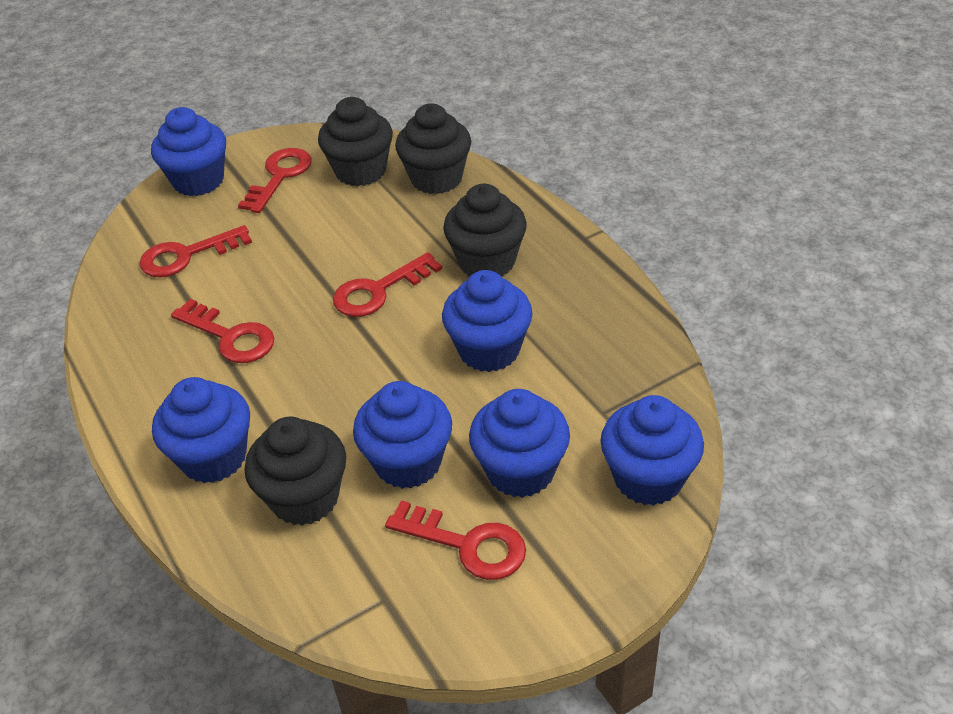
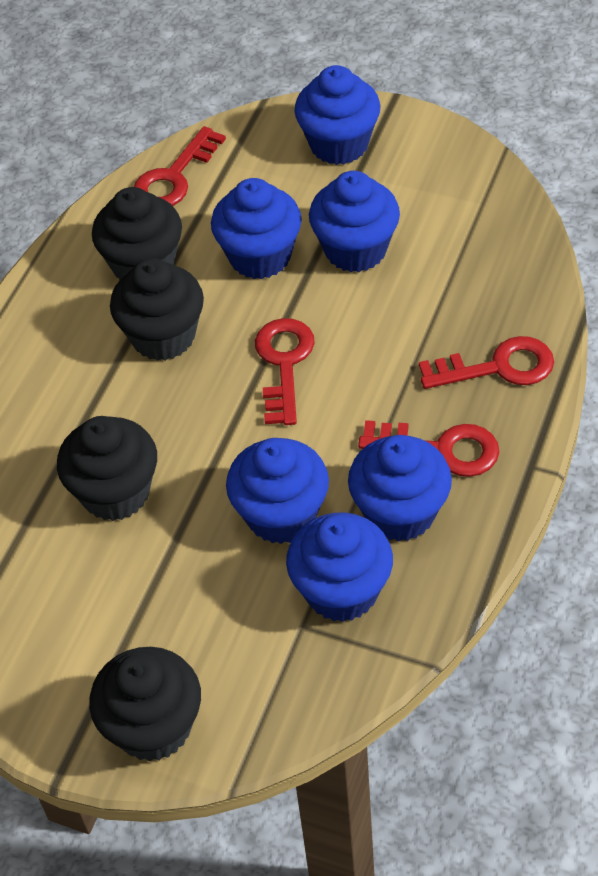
red key: 5 -> 4

